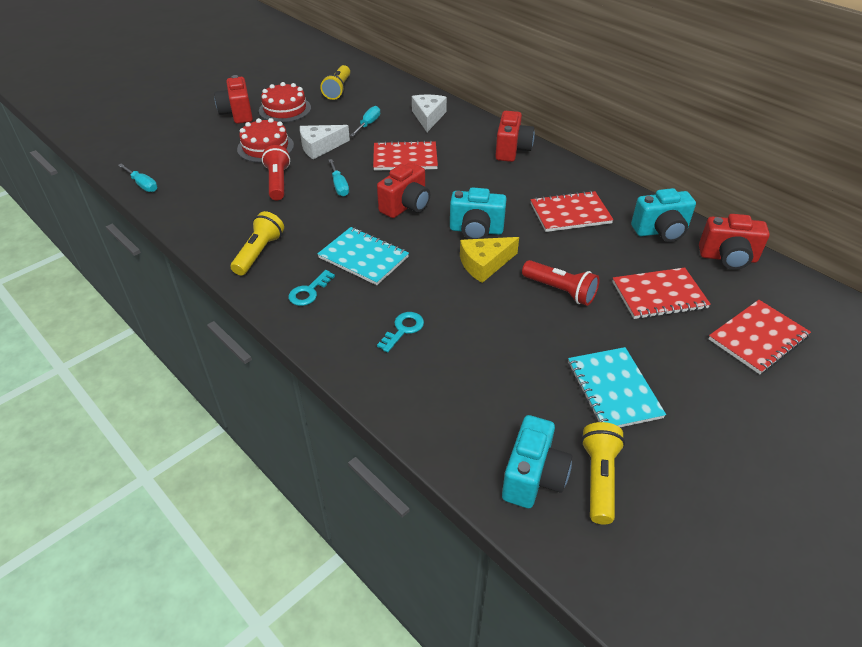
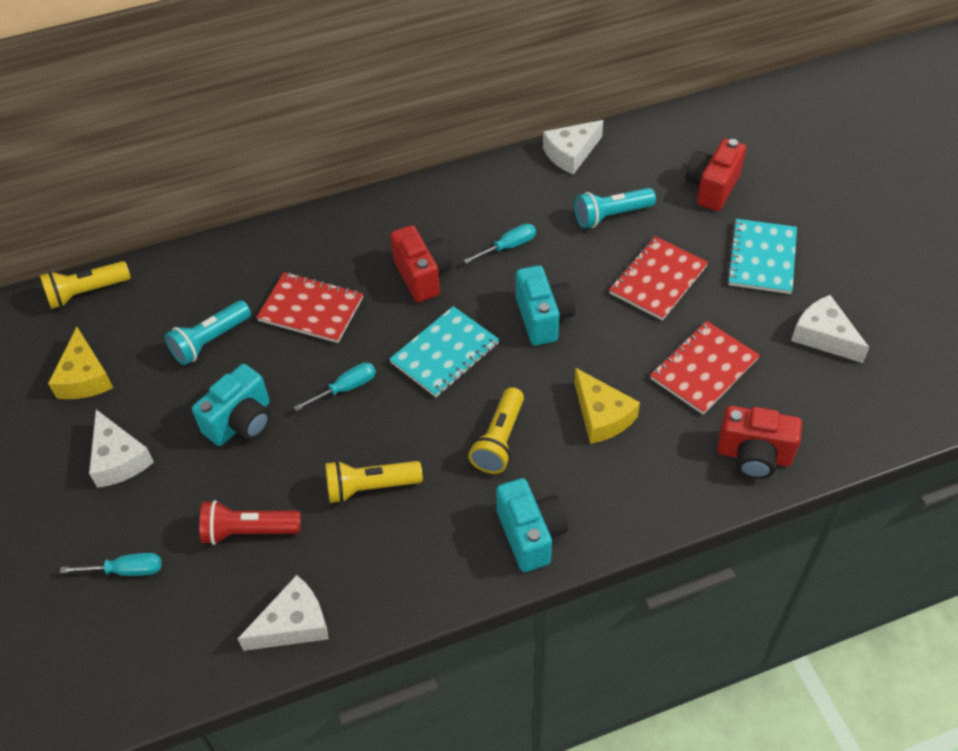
red cake: 2 -> 0
red camera: 4 -> 3
red flashlight: 2 -> 1
red notebook: 4 -> 3
turquoise flashlight: 0 -> 2
turquoise key: 2 -> 0
white cheese: 2 -> 4
yellow cheese: 1 -> 2

